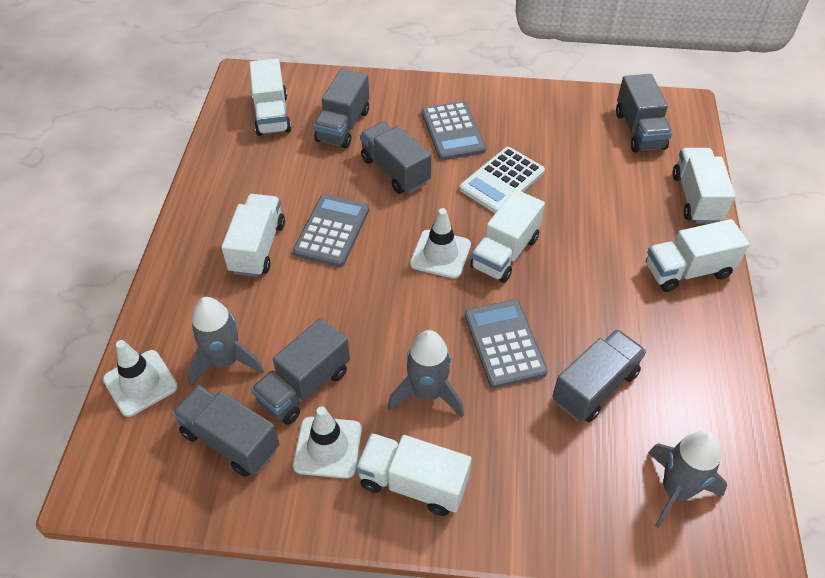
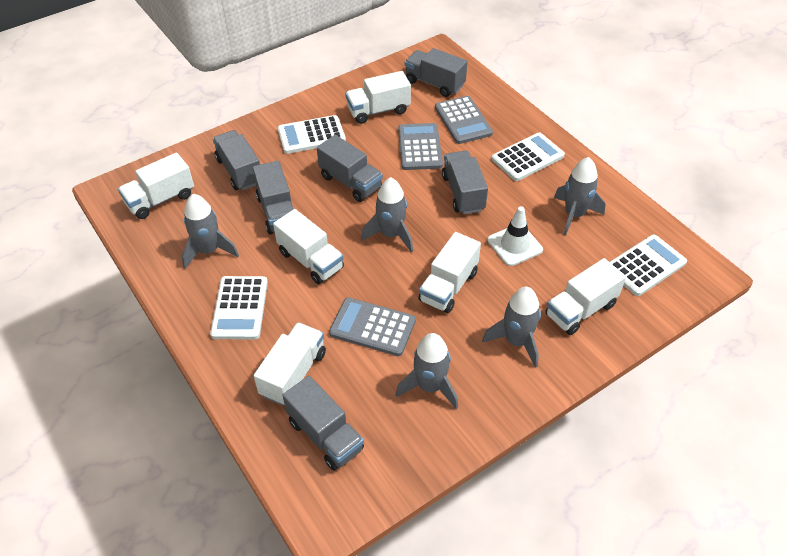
grey rocket: 3 -> 5
white calculator: 1 -> 4
white traffic cone: 3 -> 1

